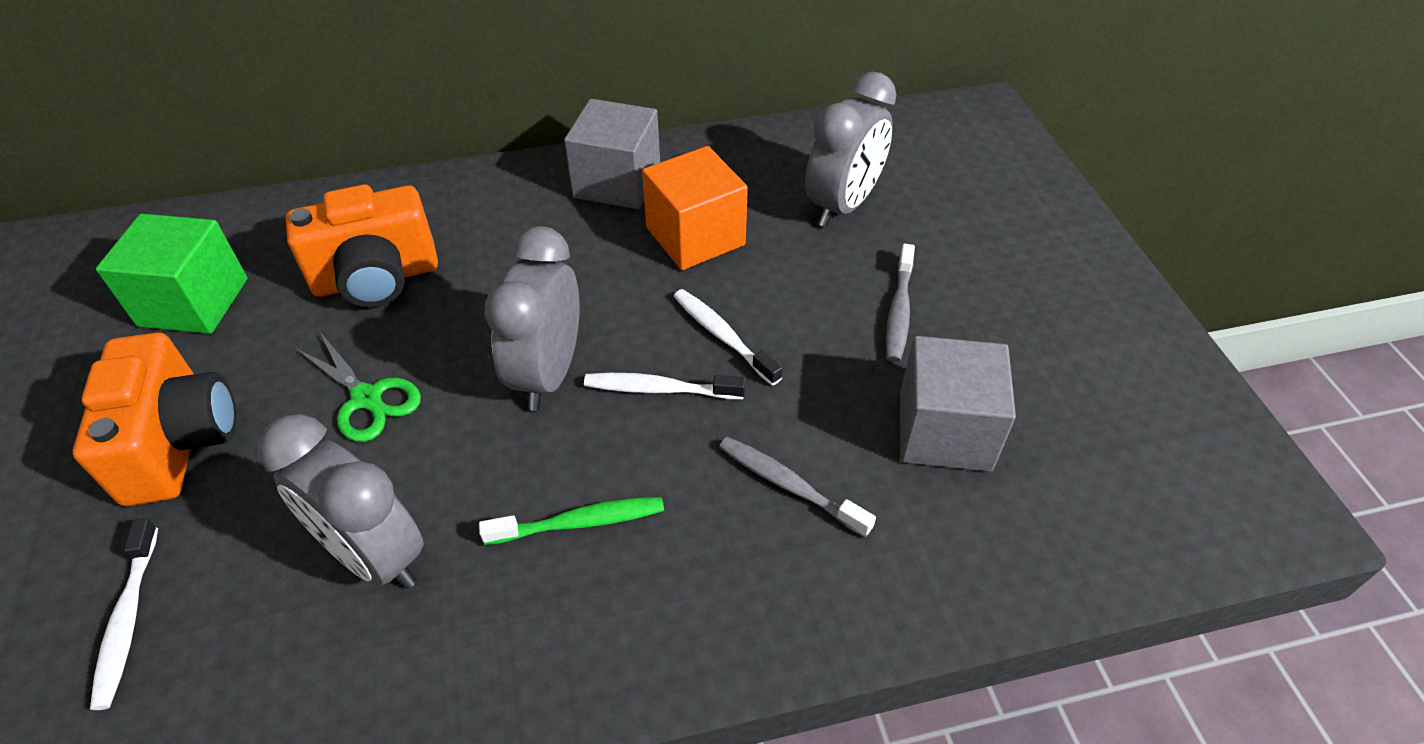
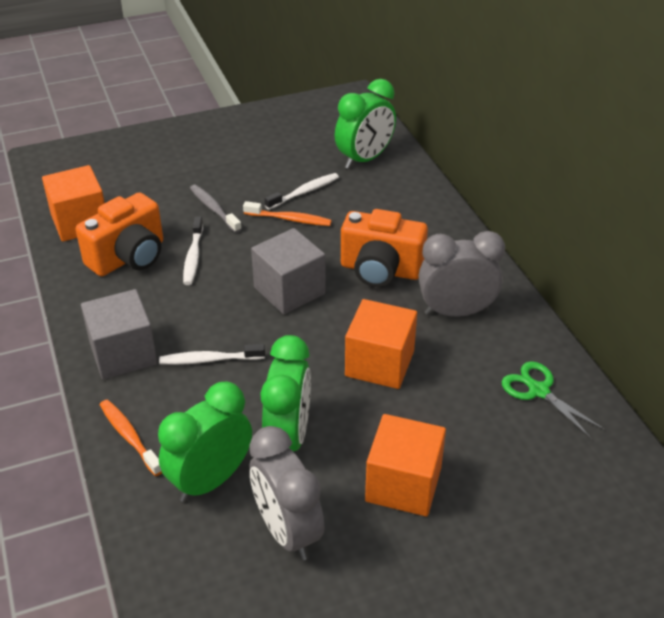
green clock: 0 -> 3
green cube: 1 -> 0
green toothbrush: 1 -> 0
grey clock: 3 -> 2
grey toothbrush: 2 -> 1
orange cube: 1 -> 3
orange toothbrush: 0 -> 2

